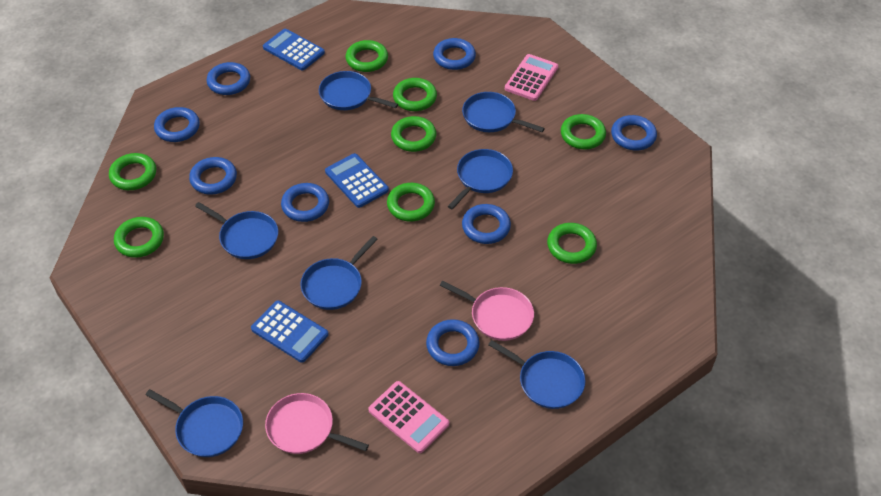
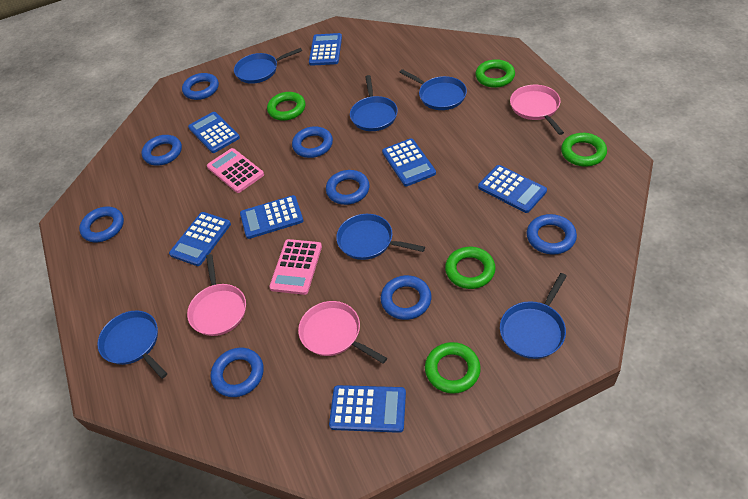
blue calculator: 3 -> 7
blue pan: 7 -> 6
green ring: 8 -> 5
pink pan: 2 -> 3

